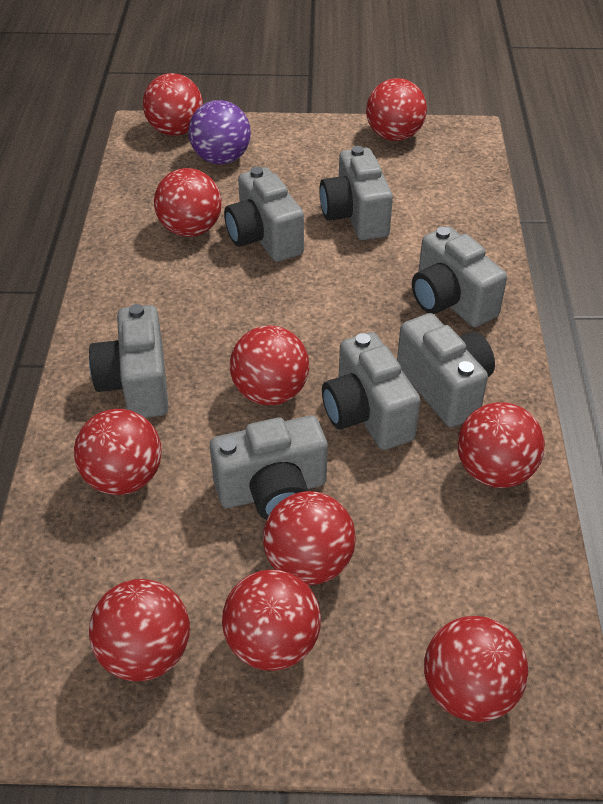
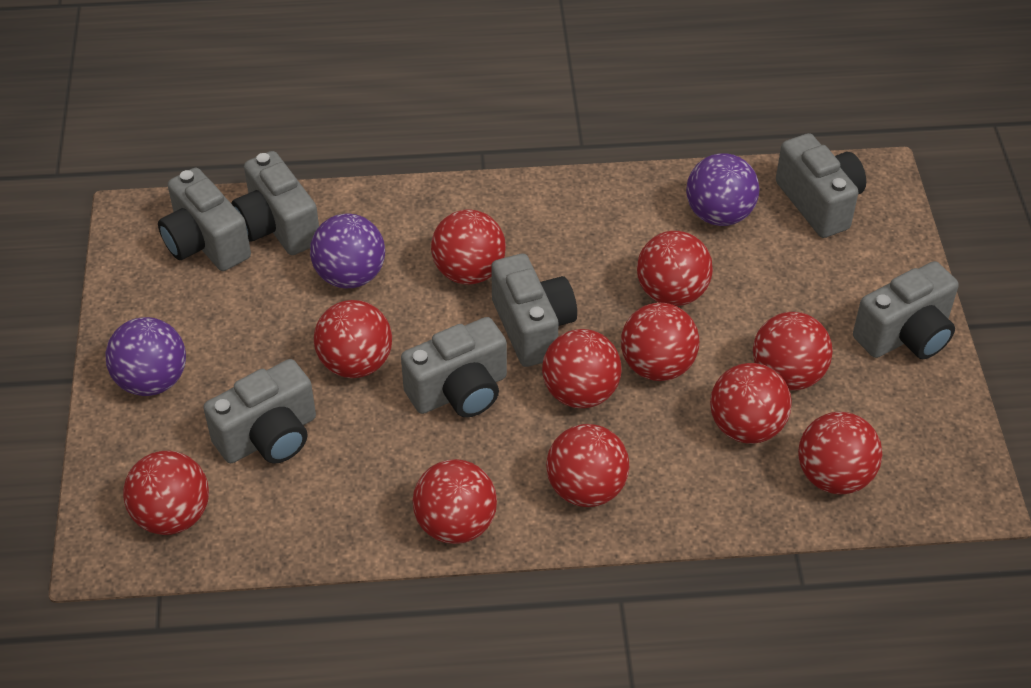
purple ball: 1 -> 3
red ball: 10 -> 11

